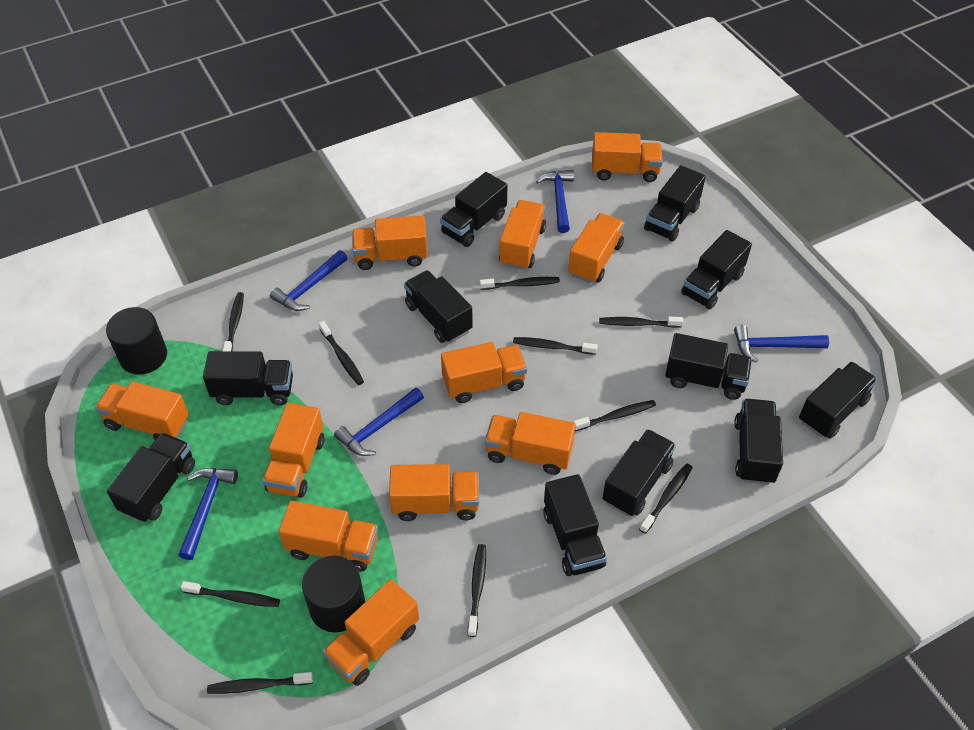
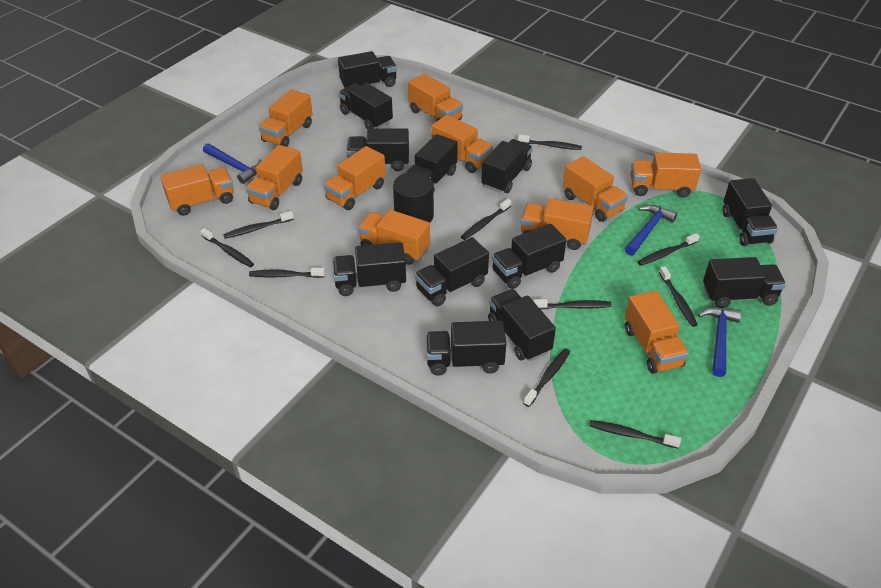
black cylinder: 2 -> 1
black truck: 11 -> 12
blue hammer: 5 -> 3

